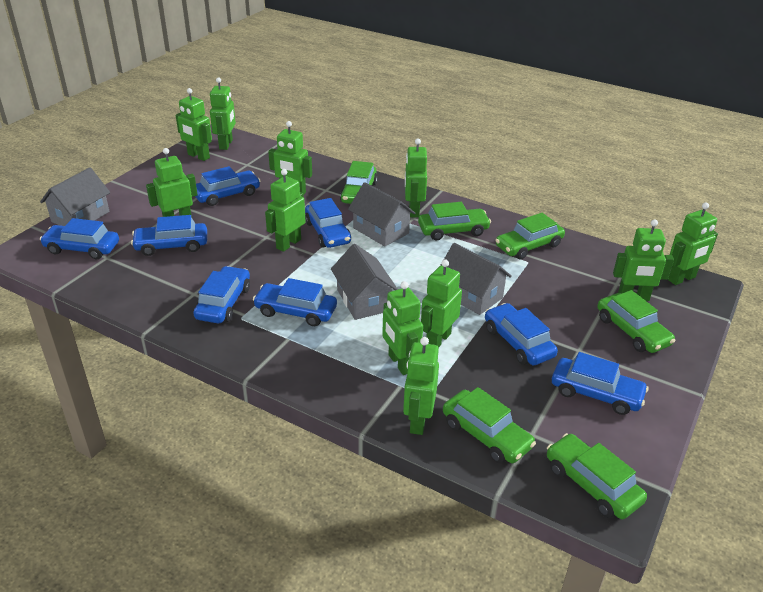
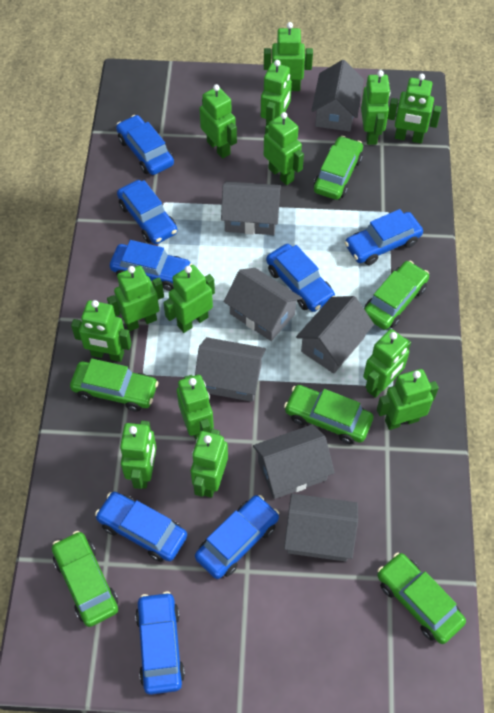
green robot: 11 -> 14
grey house: 4 -> 7

